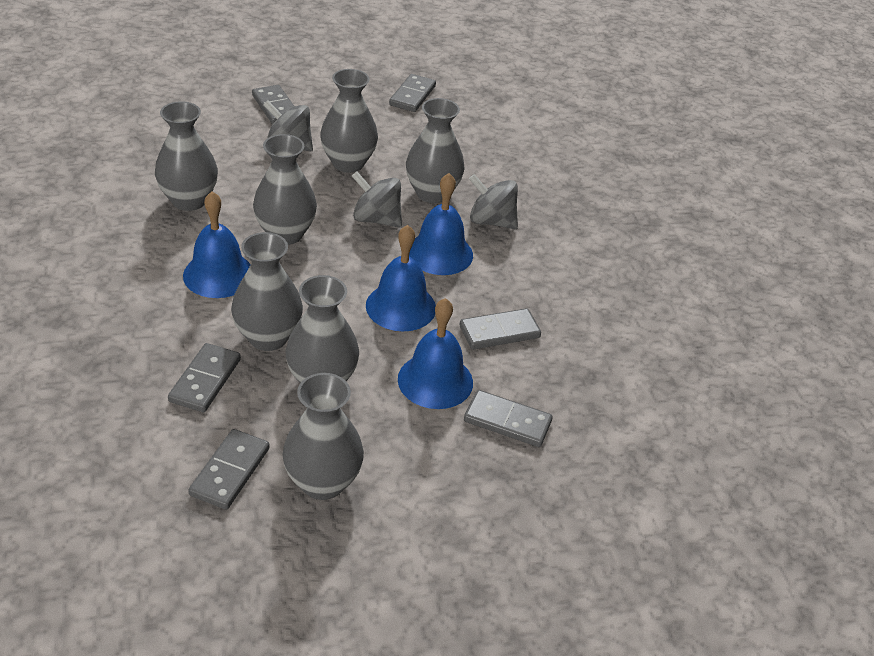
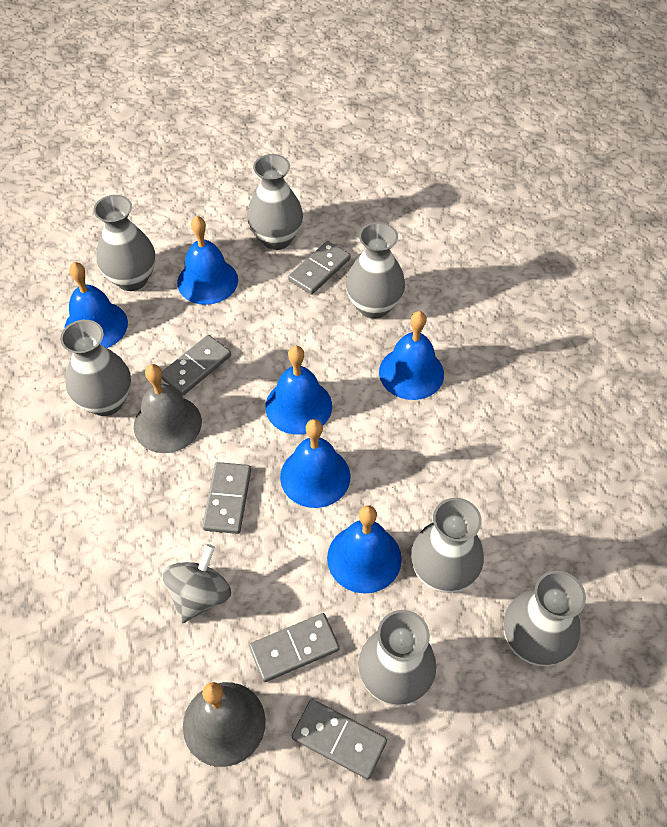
blue bell: 4 -> 6
grey bell: 0 -> 2
grey domino: 6 -> 5
grey spinning top: 3 -> 1

